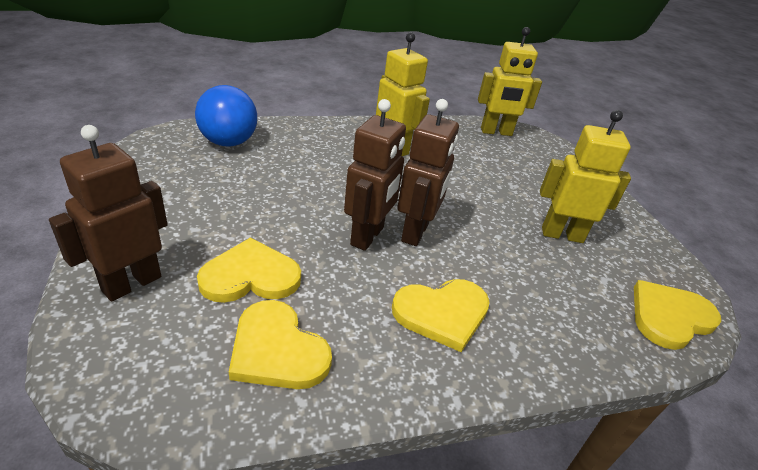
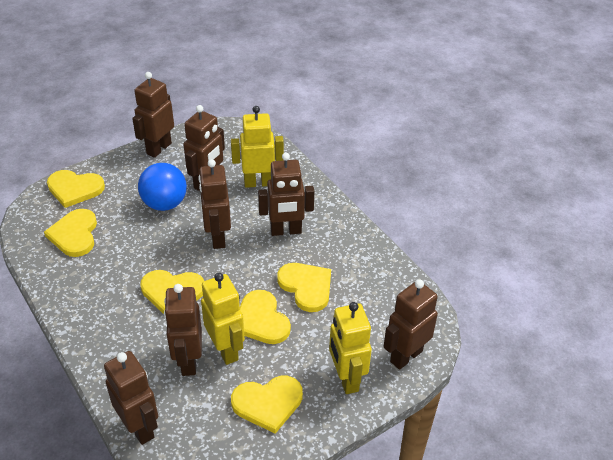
brown robot: 3 -> 7
yellow heart: 4 -> 6

